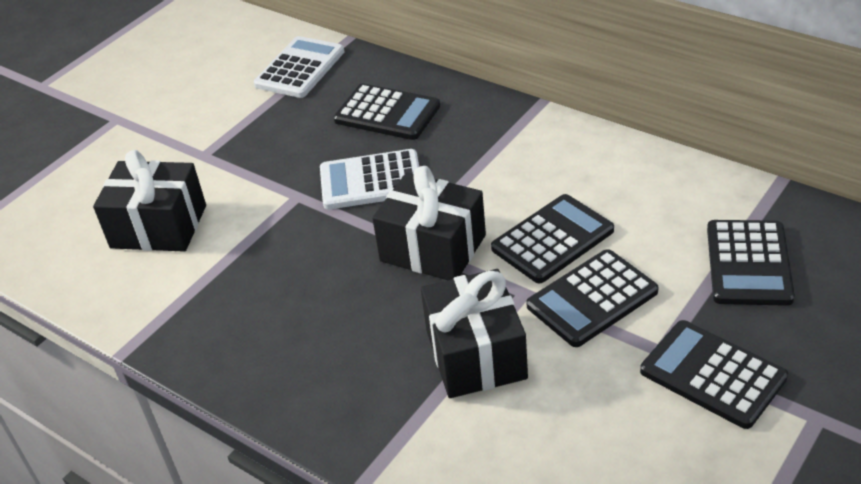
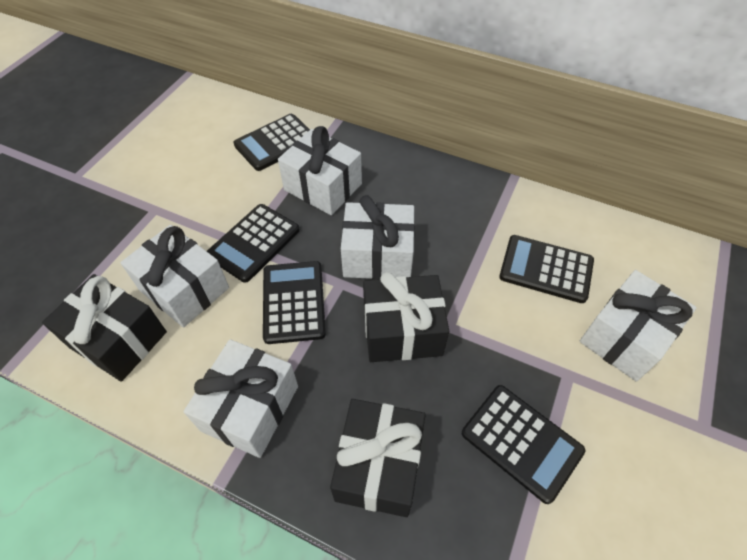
white calculator: 2 -> 0
white gift: 0 -> 5

